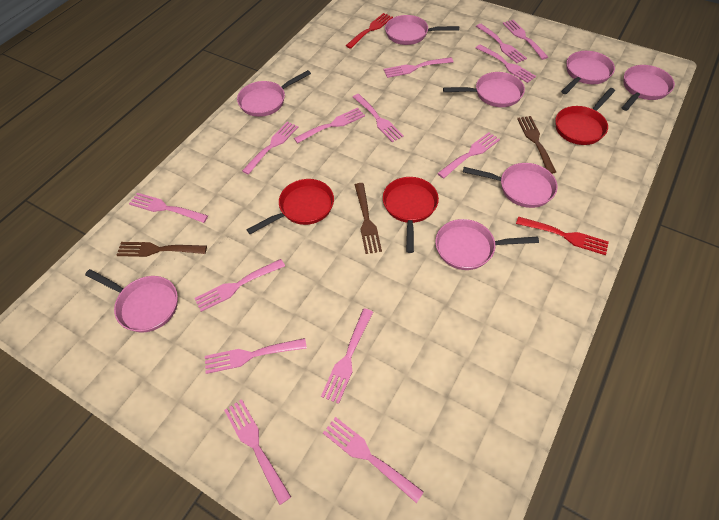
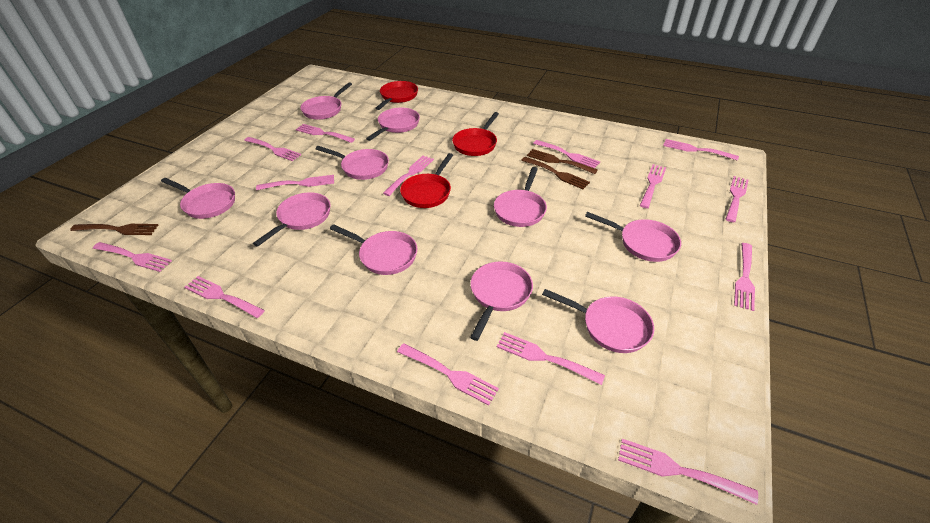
pink pan: 8 -> 10
red fork: 2 -> 0

